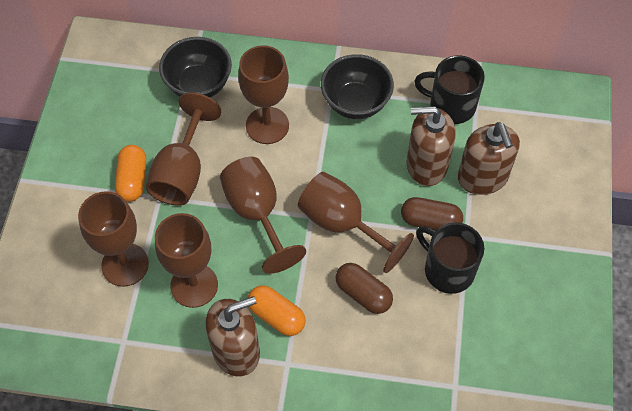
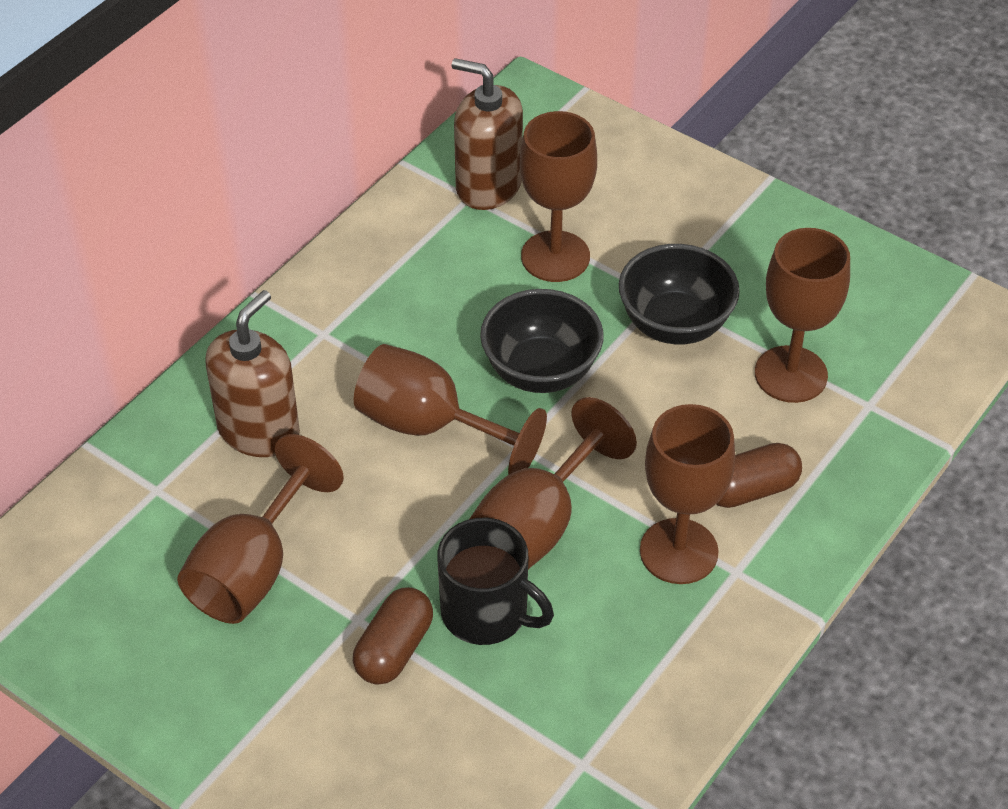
black mug: 2 -> 1
brown soap dispenser: 3 -> 2
orange capsule: 2 -> 0

